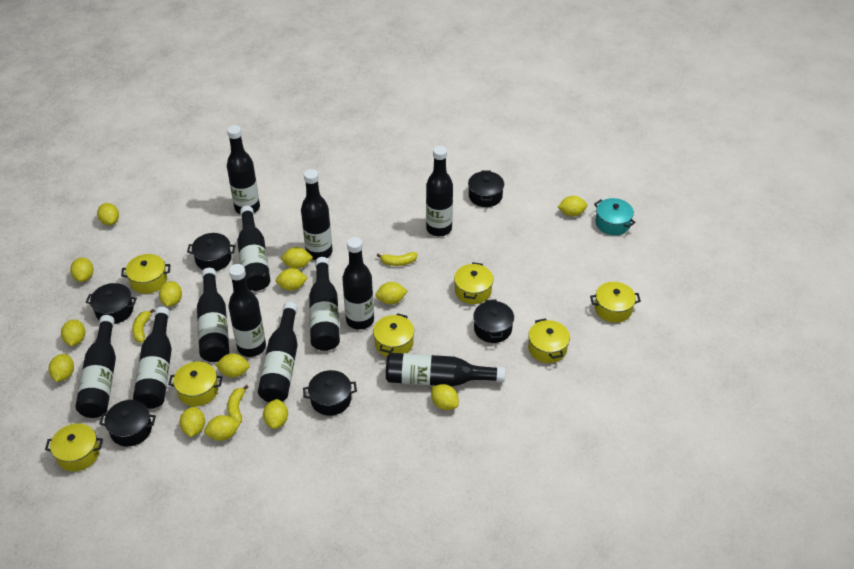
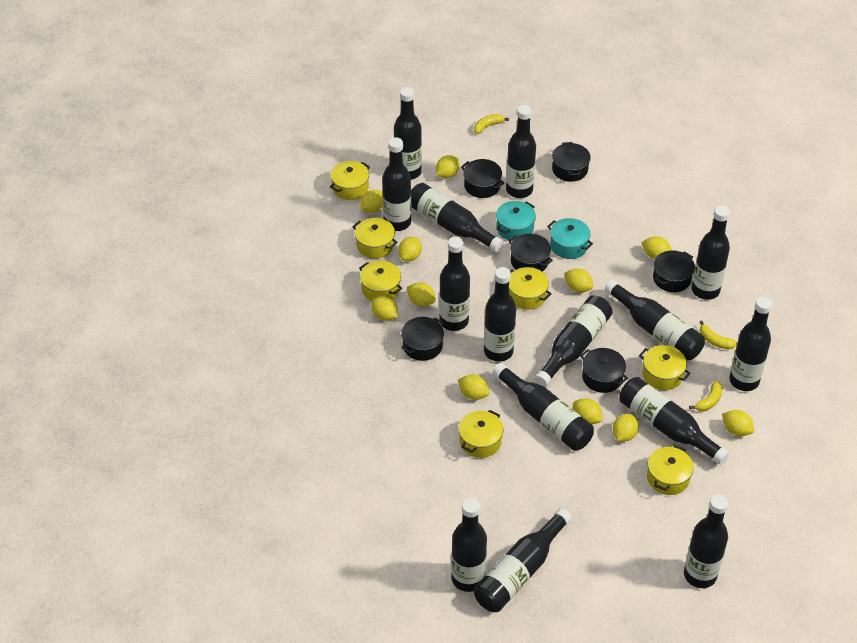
black bottle: 12 -> 15
turquoise pot: 1 -> 2
yellow lemon: 14 -> 11

